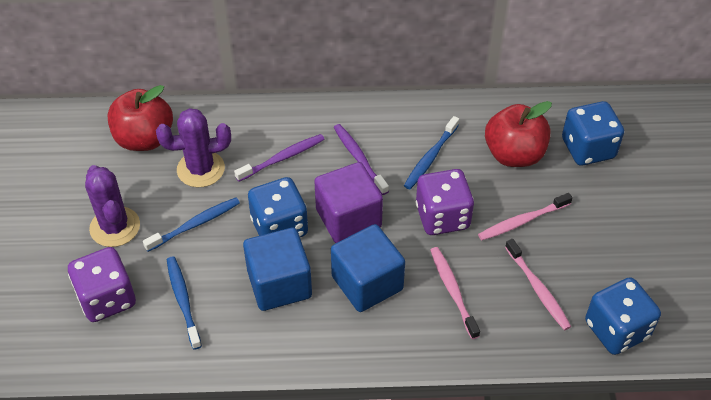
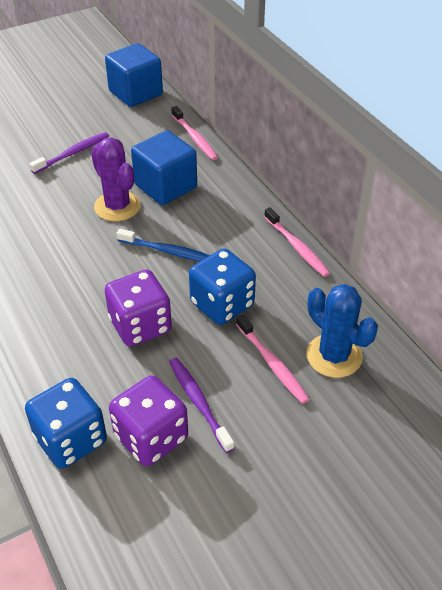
blue cactus: 0 -> 1
blue dice: 3 -> 2
blue toothbrush: 3 -> 1
purple cactus: 2 -> 1
purple cube: 1 -> 0
red apple: 2 -> 0

